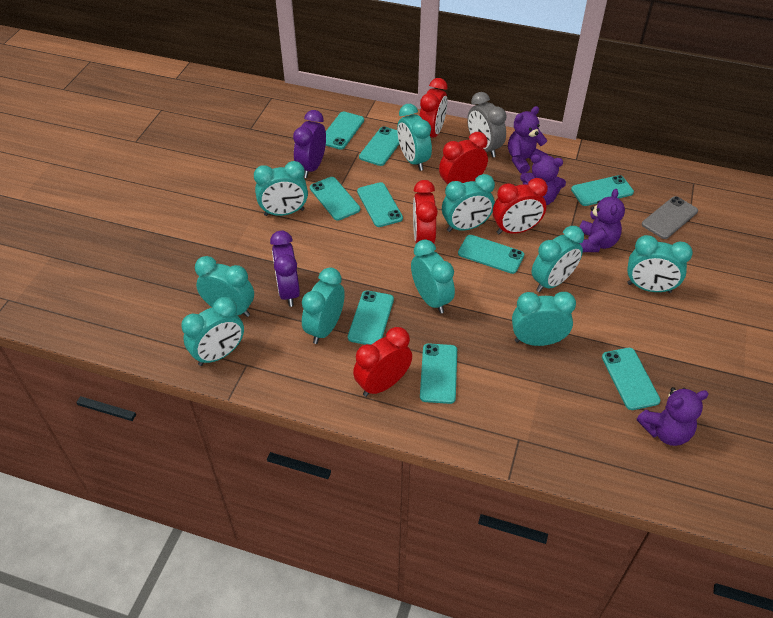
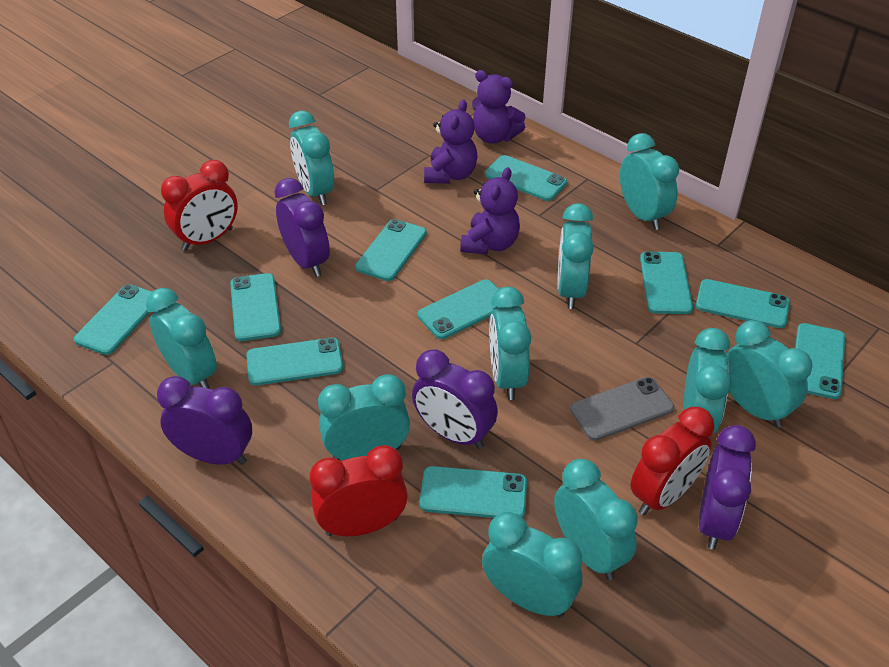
grey clock: 1 -> 0
purple clock: 2 -> 4
purple teddy bear: 4 -> 3
red clock: 5 -> 3
turquoise phone: 9 -> 10

